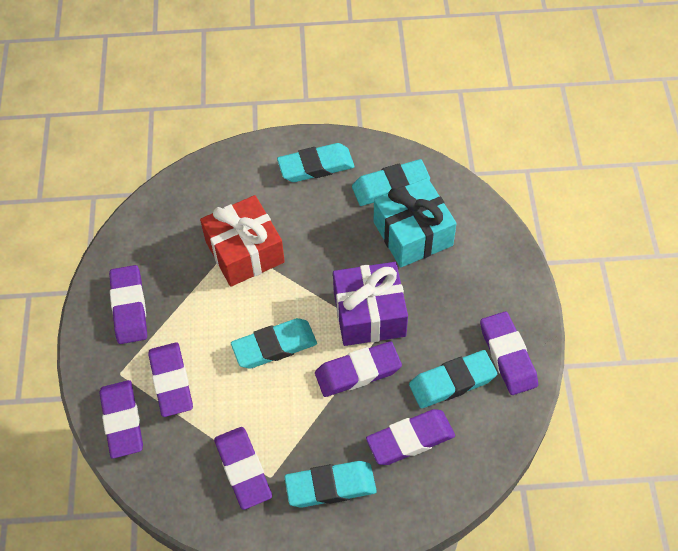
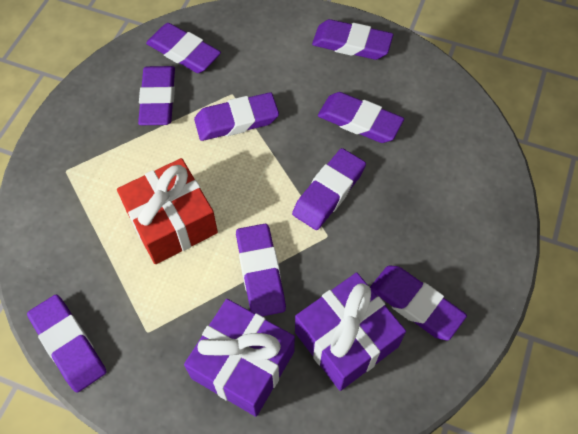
purple eraser: 7 -> 9
purple gift: 1 -> 2
turquoise eraser: 5 -> 0
turquoise gift: 1 -> 0

